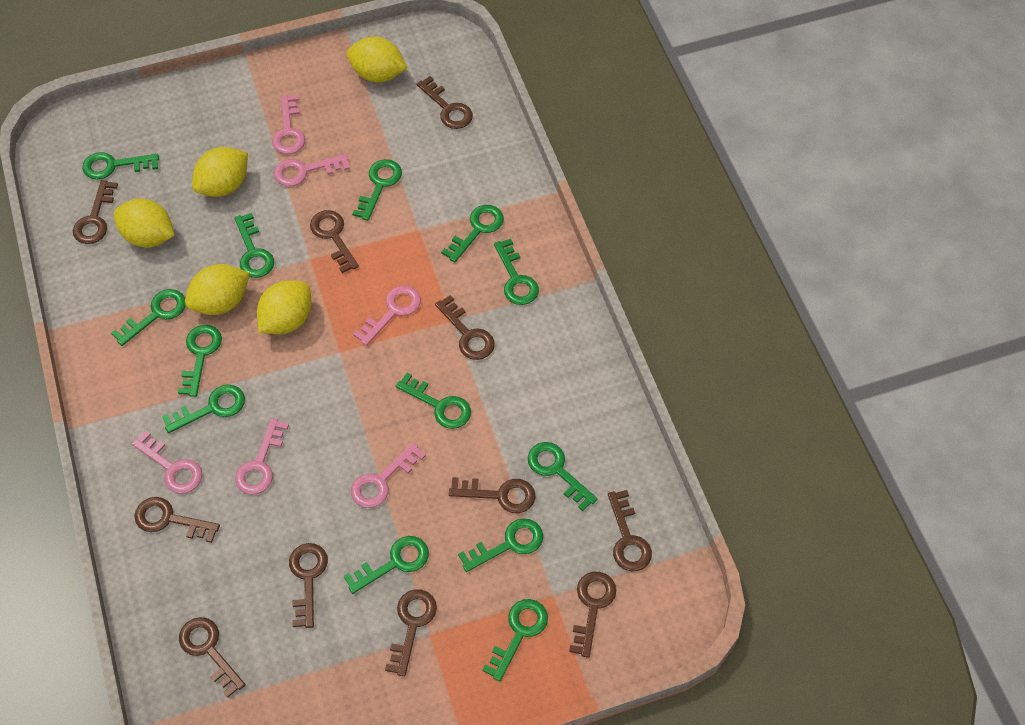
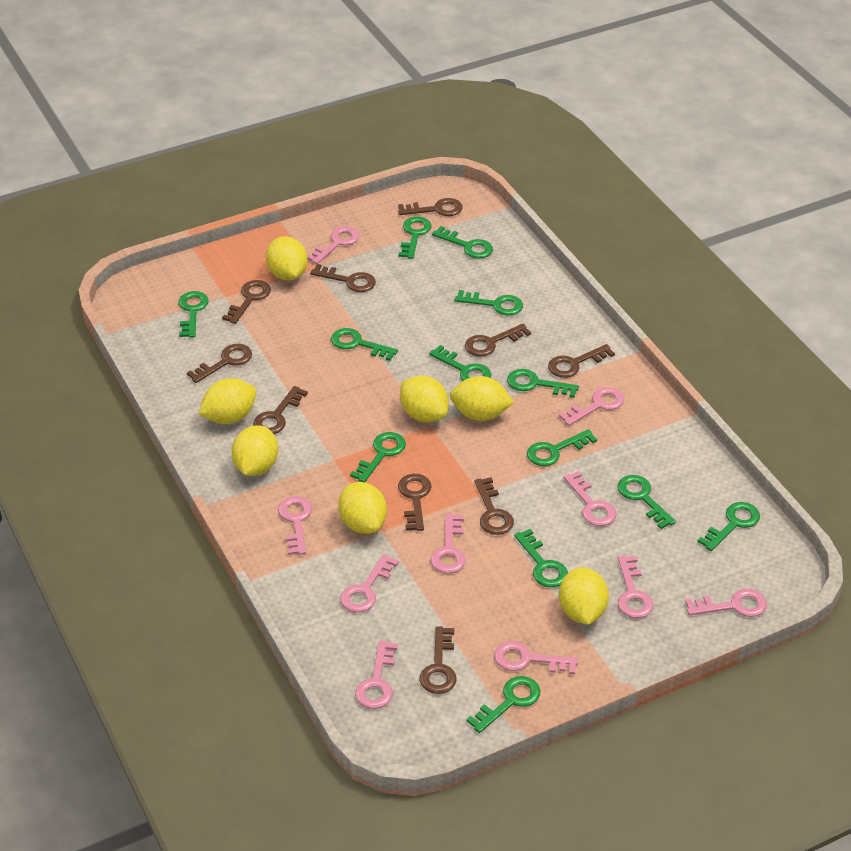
brown key: 11 -> 10
pink key: 6 -> 10
yellow lemon: 5 -> 7

